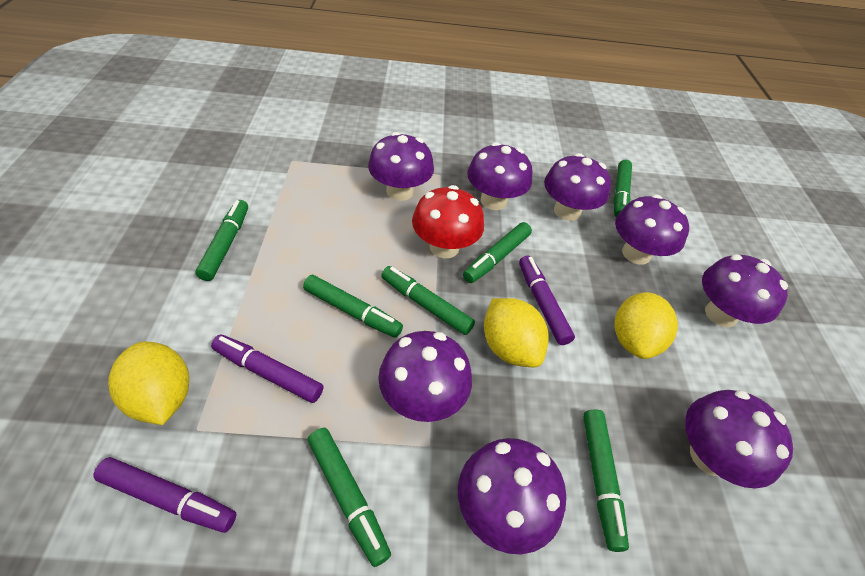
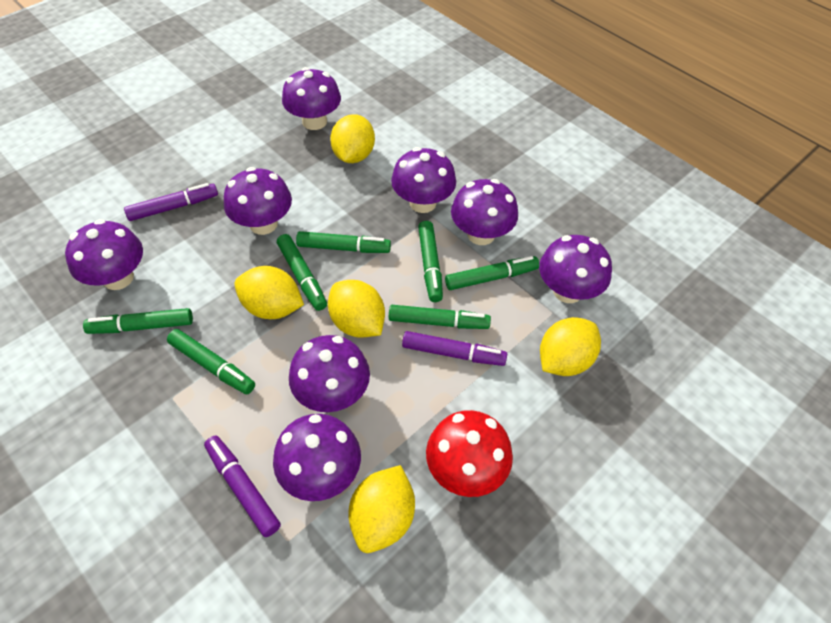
yellow lemon: 3 -> 5

